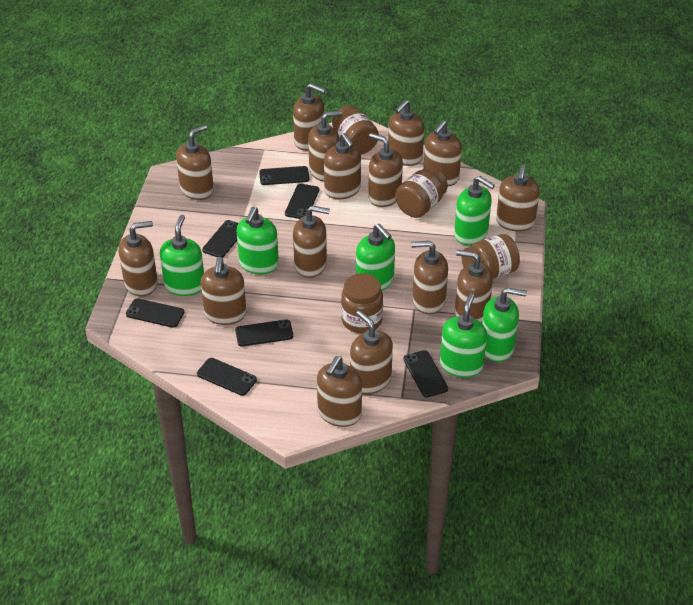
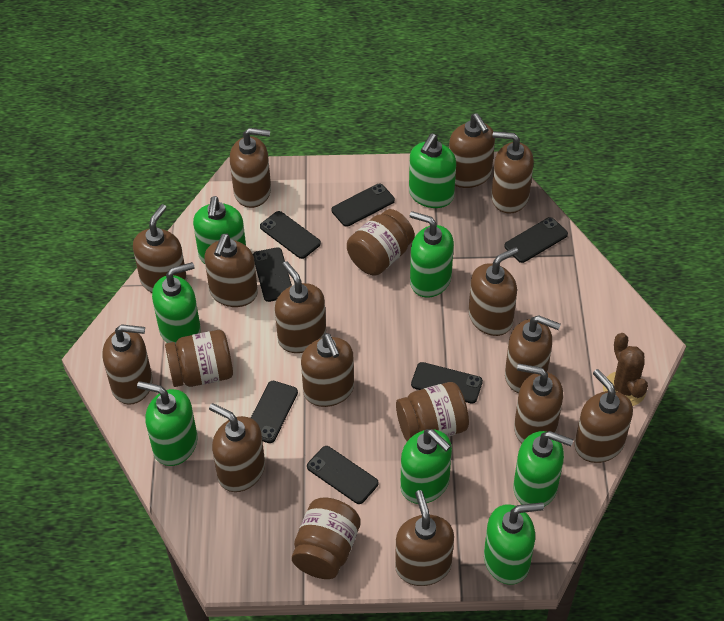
brown cactus: 0 -> 1
brown soap dispenser: 15 -> 14
green soap dispenser: 6 -> 8

